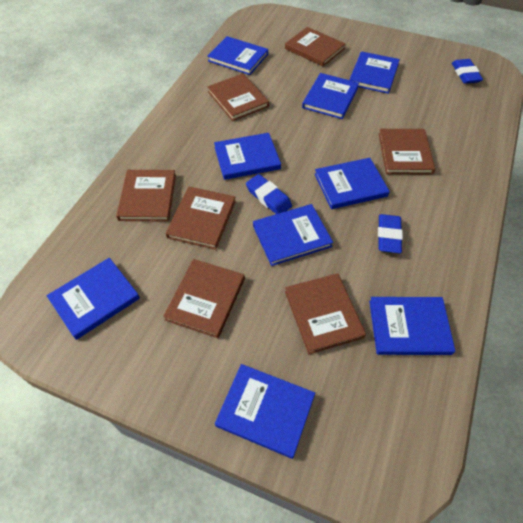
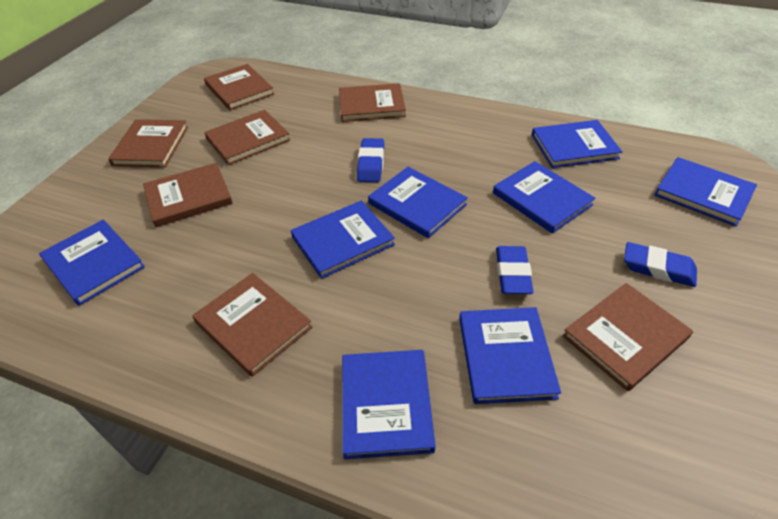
blue book: 9 -> 8

